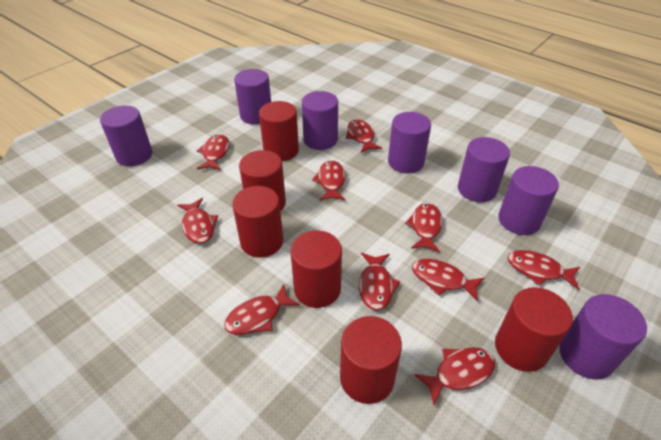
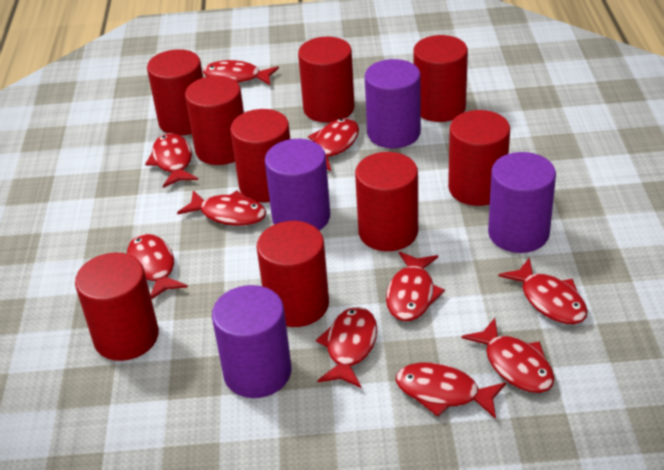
purple cylinder: 7 -> 4
red cylinder: 6 -> 9

